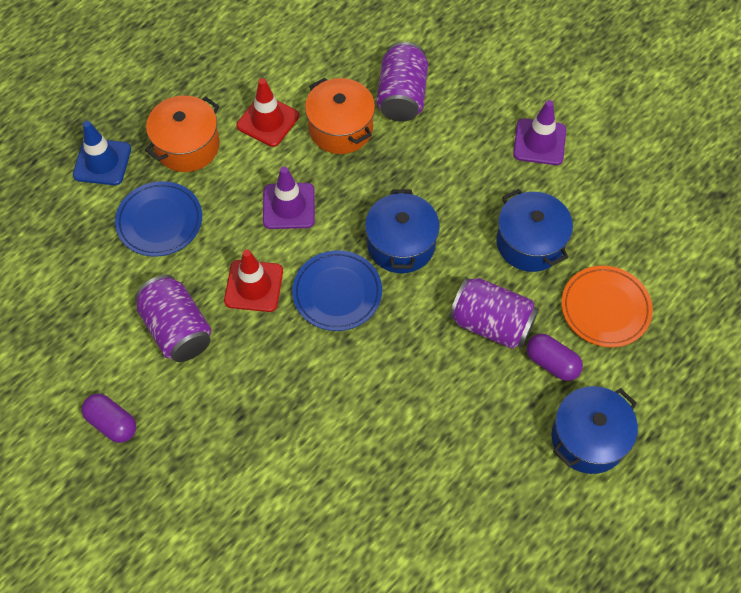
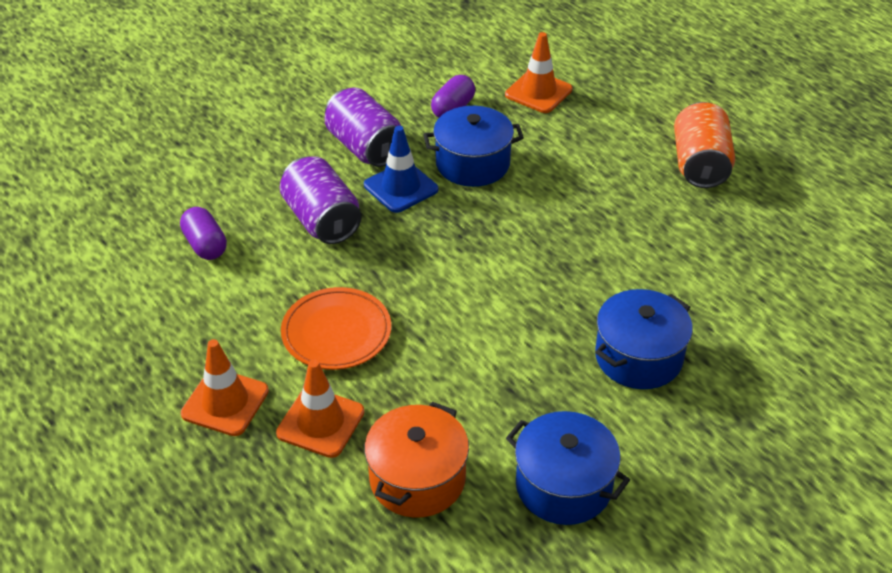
blue plate: 2 -> 0
orange can: 0 -> 1
orange pot: 2 -> 1
orange traffic cone: 0 -> 3
purple can: 3 -> 2
purple traffic cone: 2 -> 0
red traffic cone: 2 -> 0

